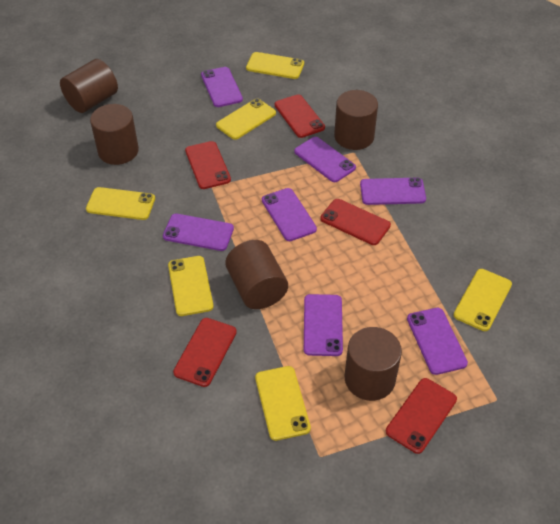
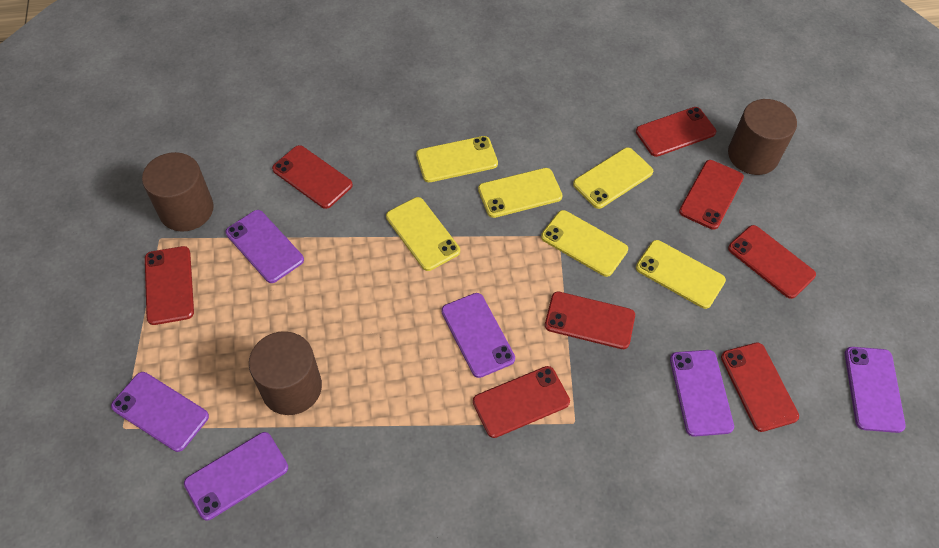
brown cylinder: 5 -> 3
purple phone: 7 -> 6
red phone: 5 -> 8

